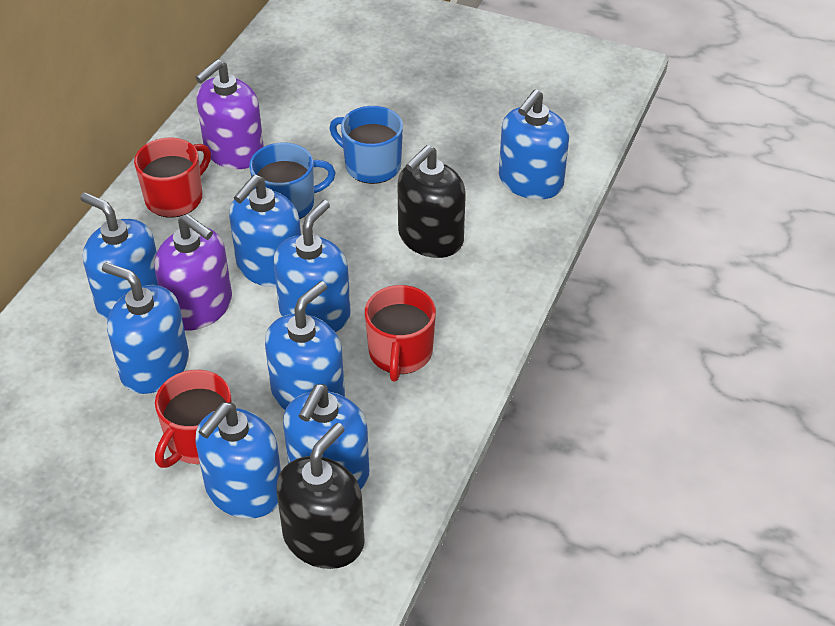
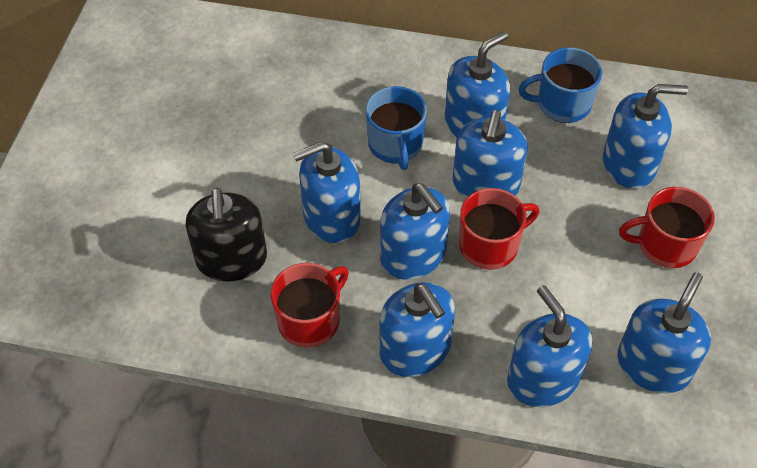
black soap dispenser: 2 -> 1
purple soap dispenser: 2 -> 0

